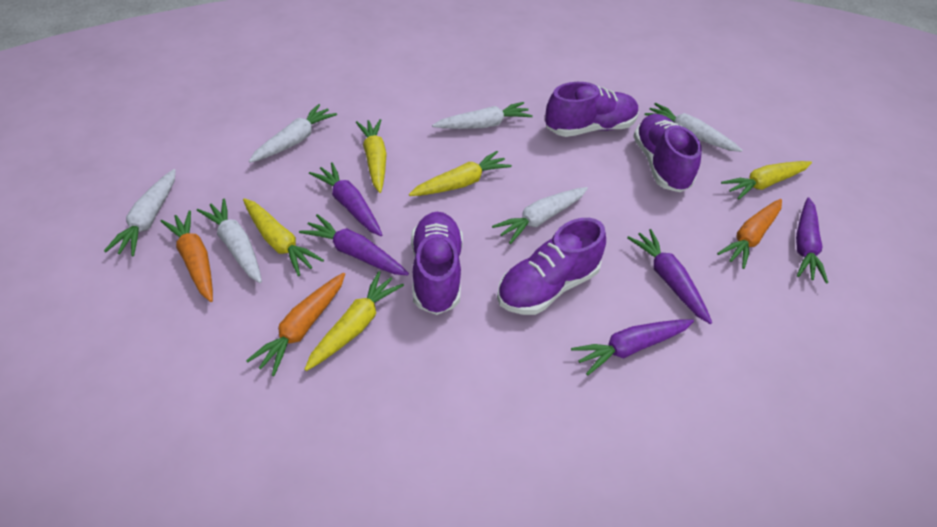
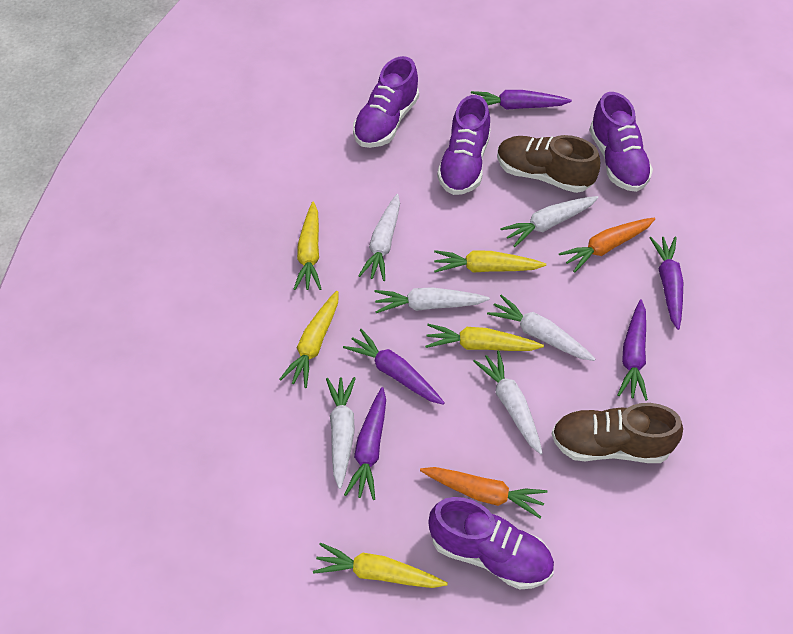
brown shoe: 0 -> 2
orange carrot: 3 -> 2

